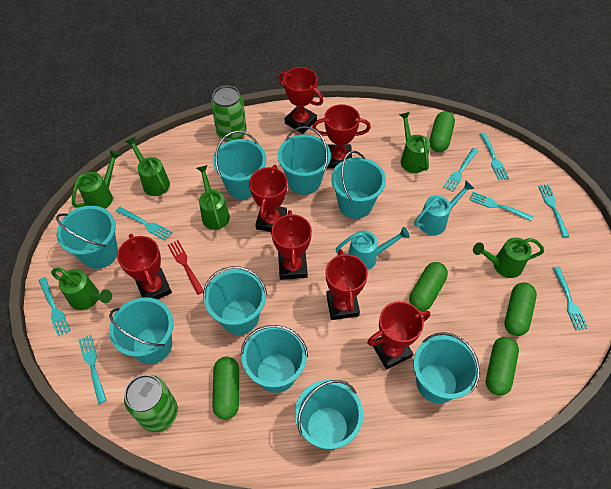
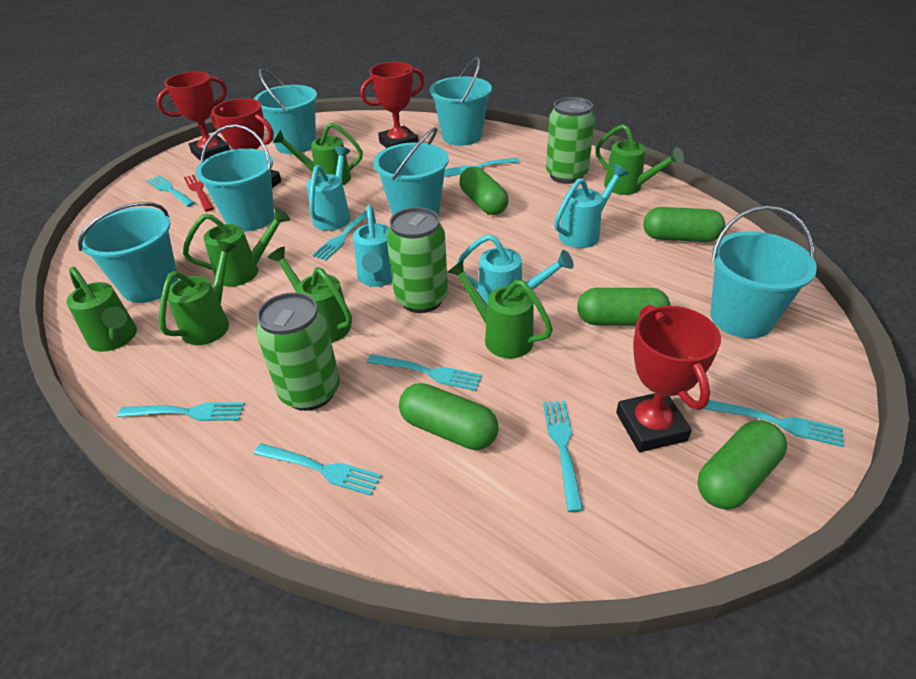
green can: 2 -> 3
green watering can: 6 -> 7
red trophy: 7 -> 4
turquoise bucket: 9 -> 6
turquoise watering can: 2 -> 4

